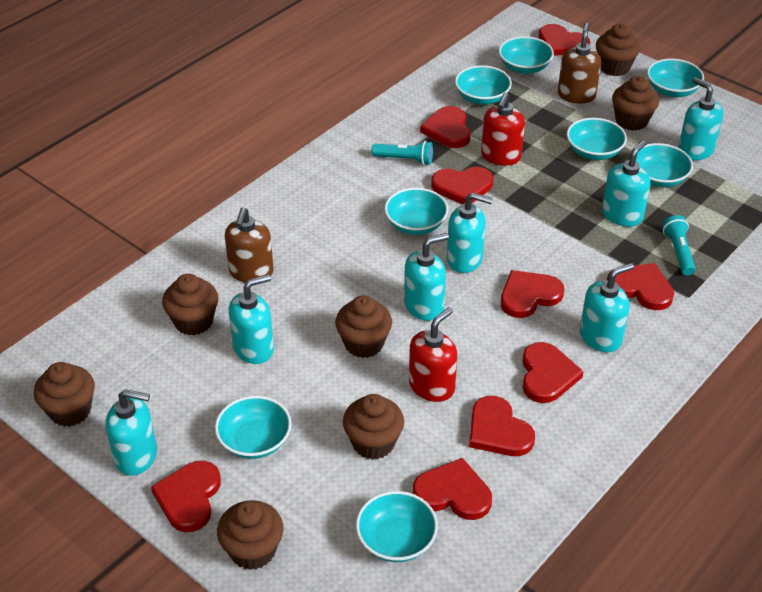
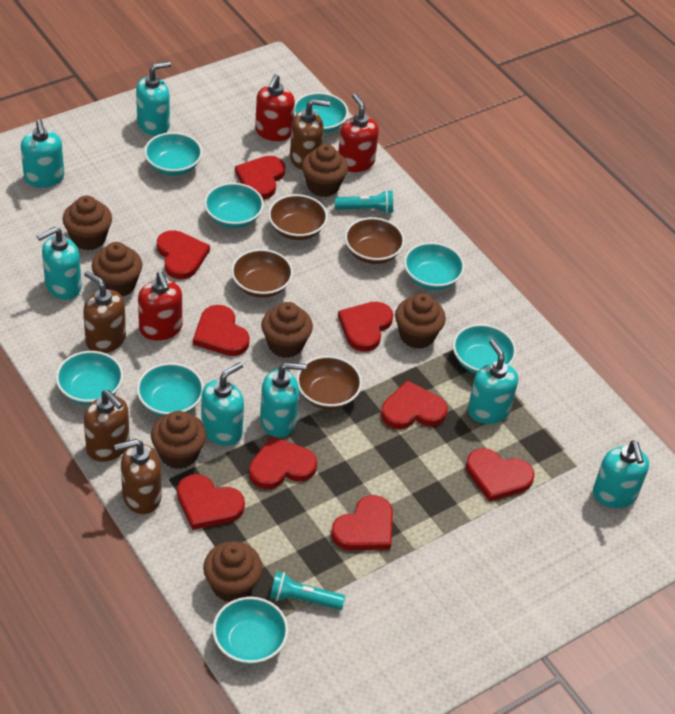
brown bowl: 0 -> 4
brown soap dispenser: 2 -> 4
red soap dispenser: 2 -> 3

